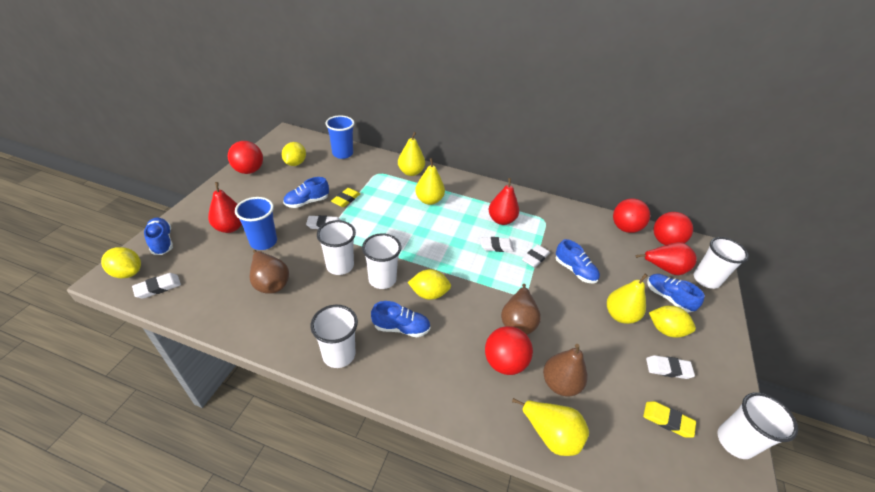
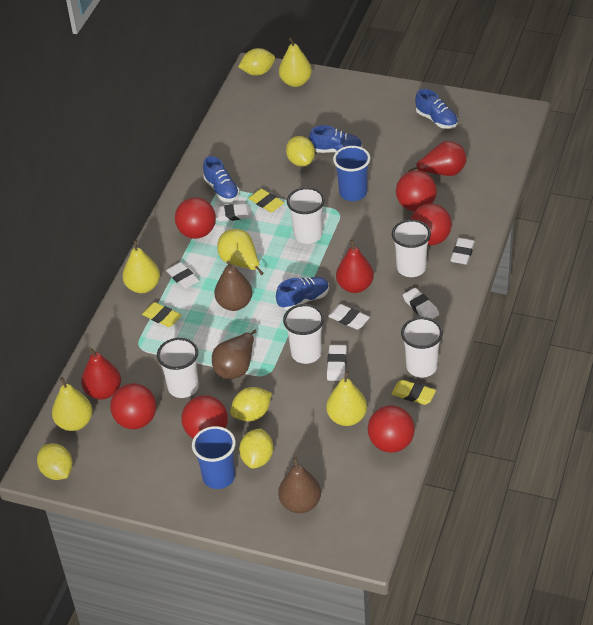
blue shoe: 5 -> 4
red ball: 4 -> 6
white eraser: 5 -> 6
yellow eraser: 2 -> 3
yellow lemon: 4 -> 5
yellow pear: 4 -> 5

